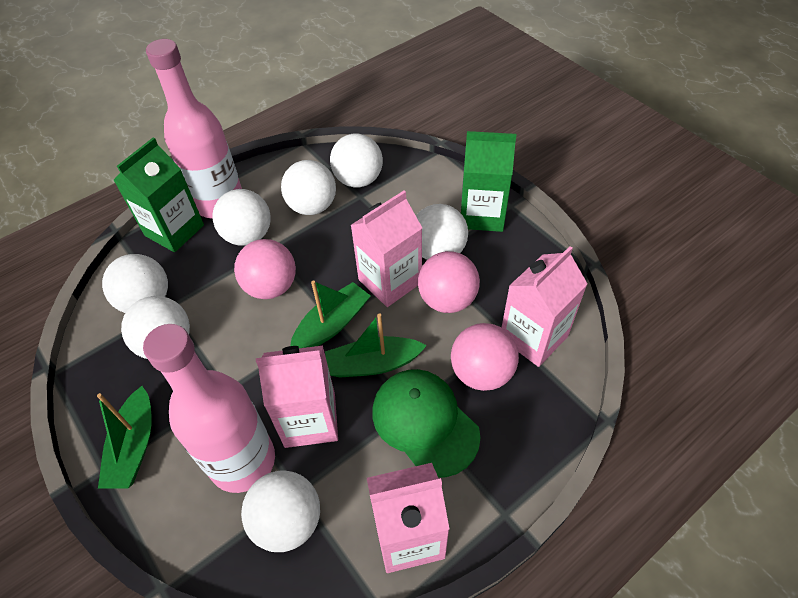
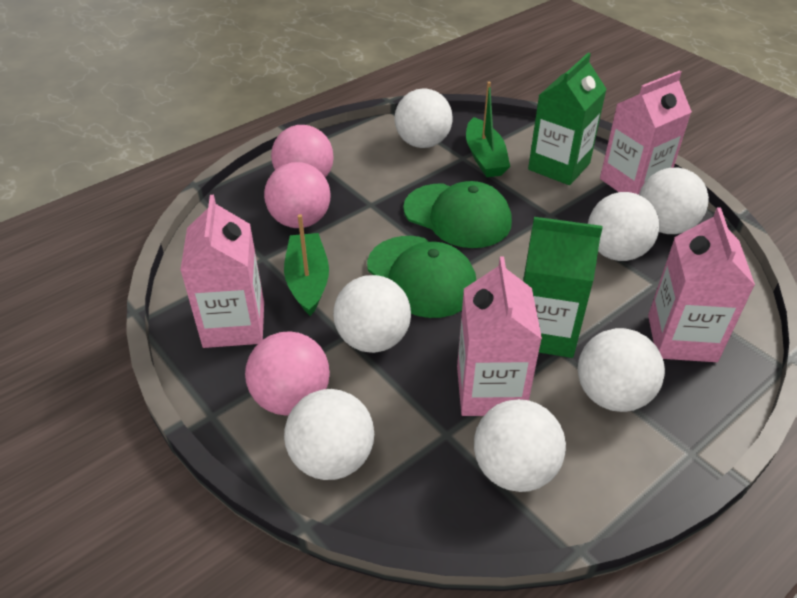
green boat: 3 -> 2
green cap: 1 -> 2
pink bottle: 2 -> 0

